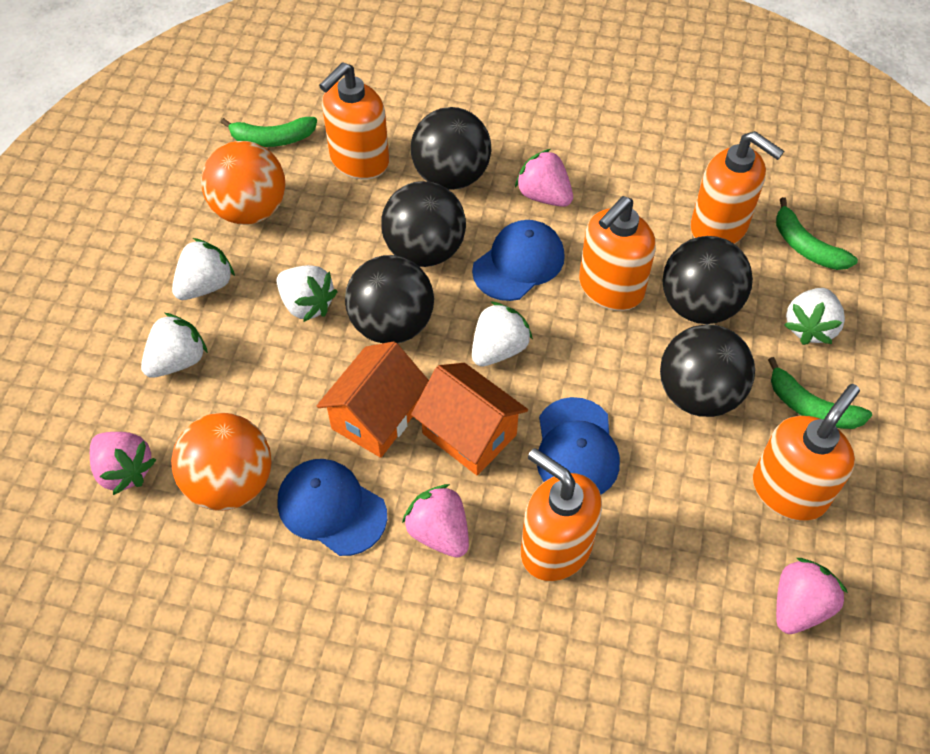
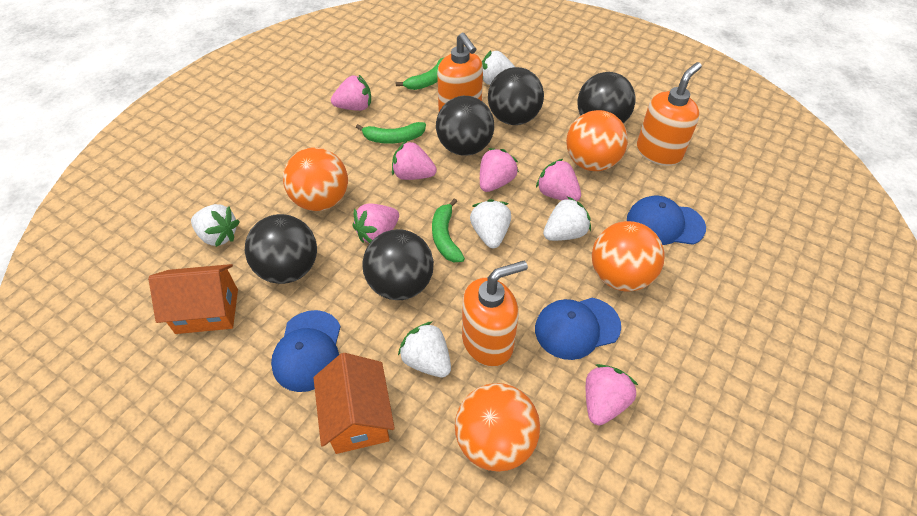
orange ball: 2 -> 4
orange soap dispenser: 5 -> 3
pink strawberry: 4 -> 6

